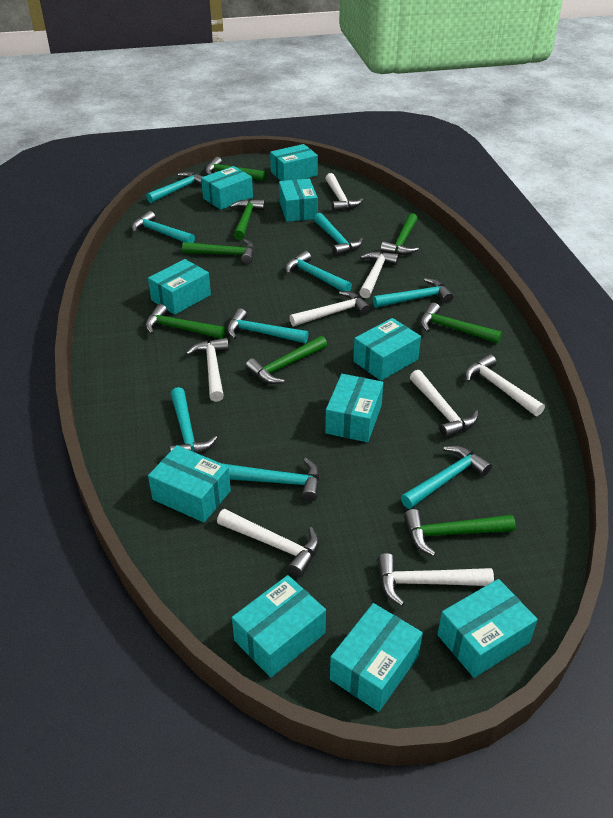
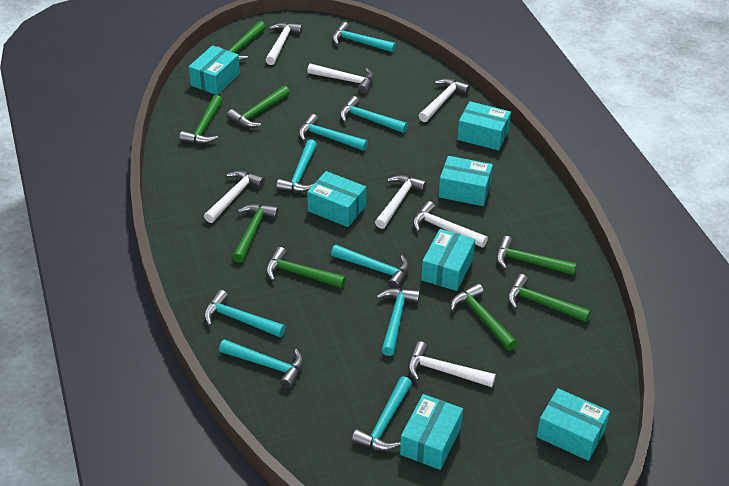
turquoise box: 10 -> 7
white hammer: 8 -> 7

